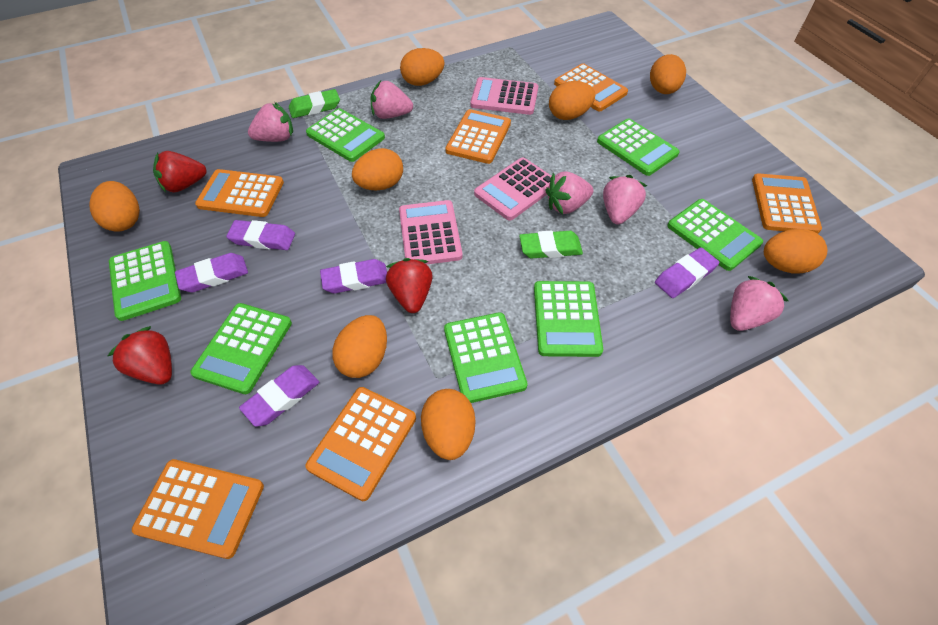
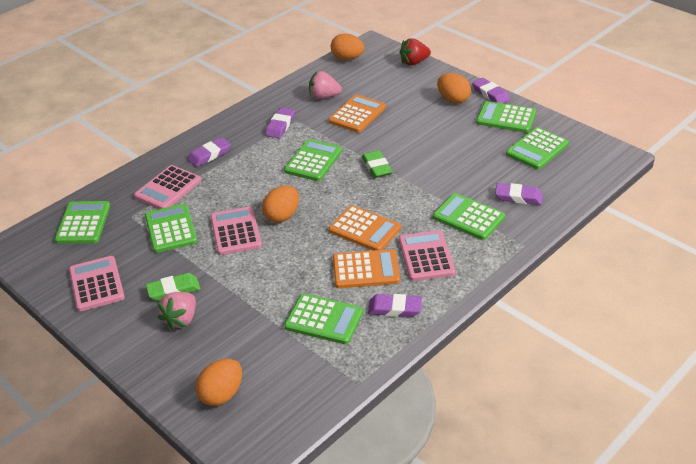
orange calculator: 6 -> 3
orange egg: 8 -> 4
pink calculator: 3 -> 4
pink strawberry: 5 -> 2
red strawberry: 3 -> 1

